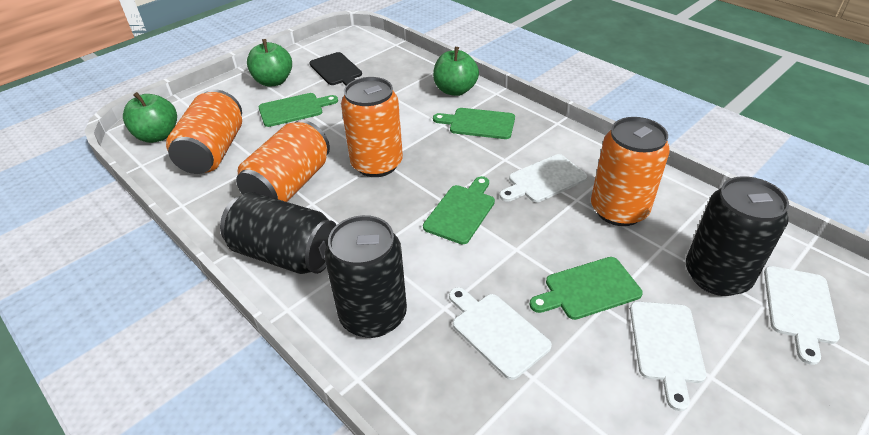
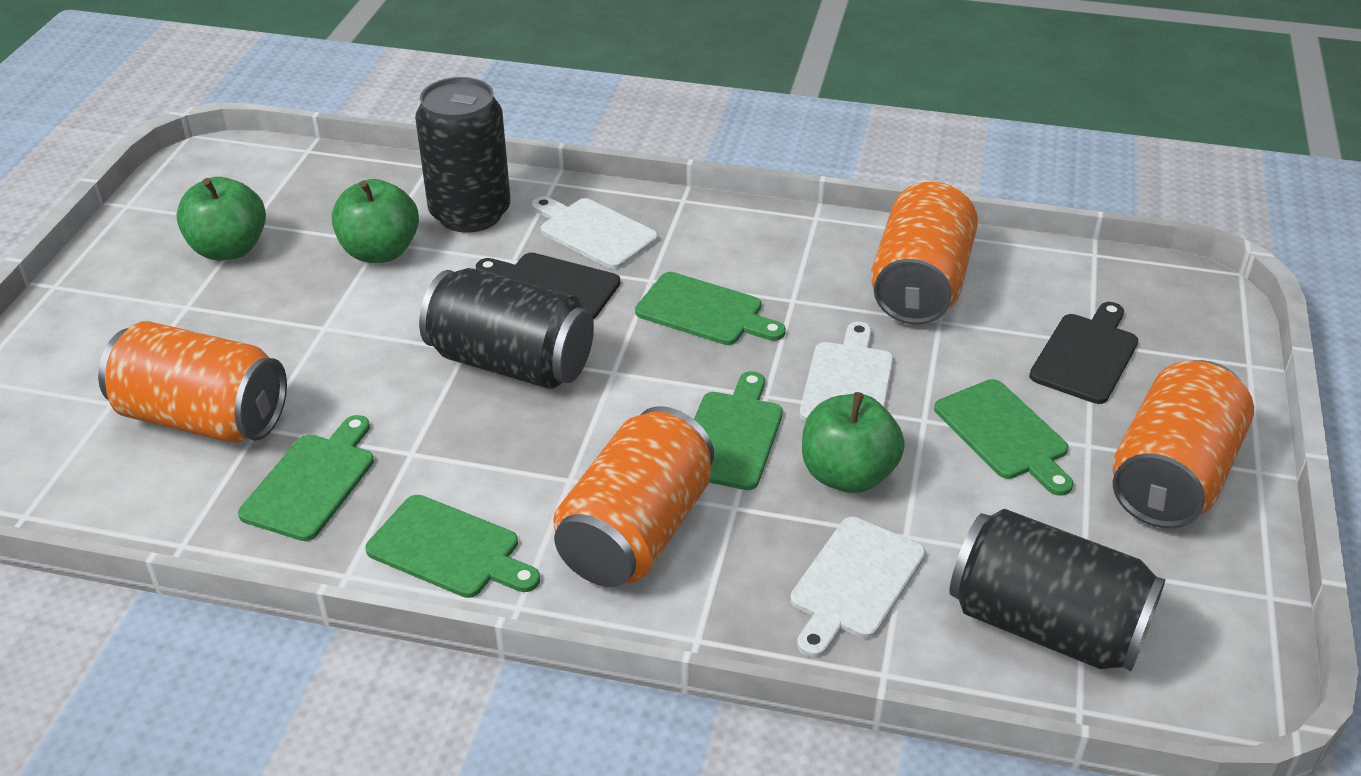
black cutting board: 1 -> 2
green cutting board: 4 -> 5
white cutting board: 4 -> 3

